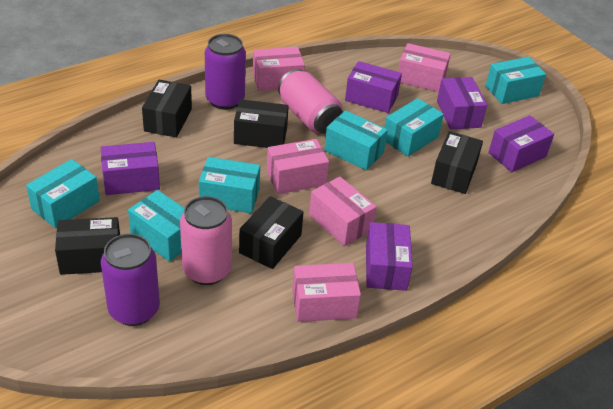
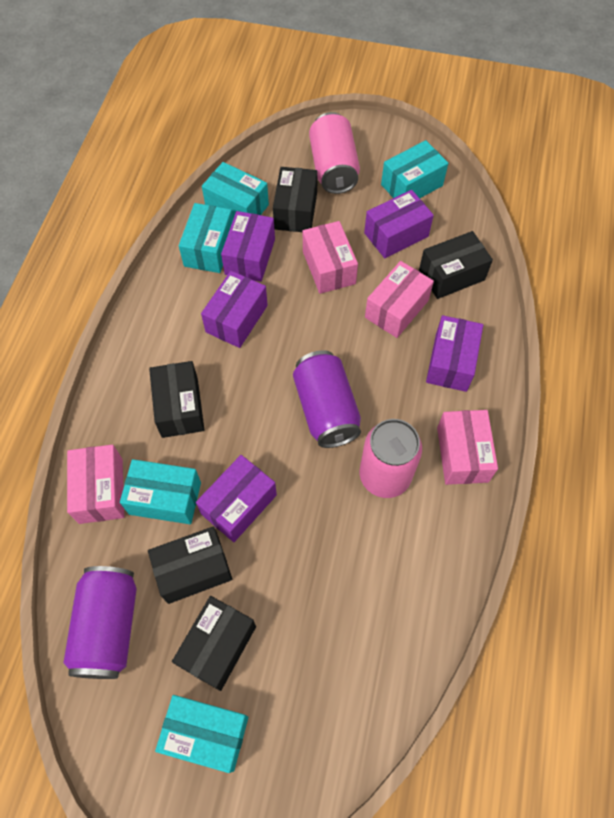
pink box: 5 -> 4
turquoise box: 6 -> 5

